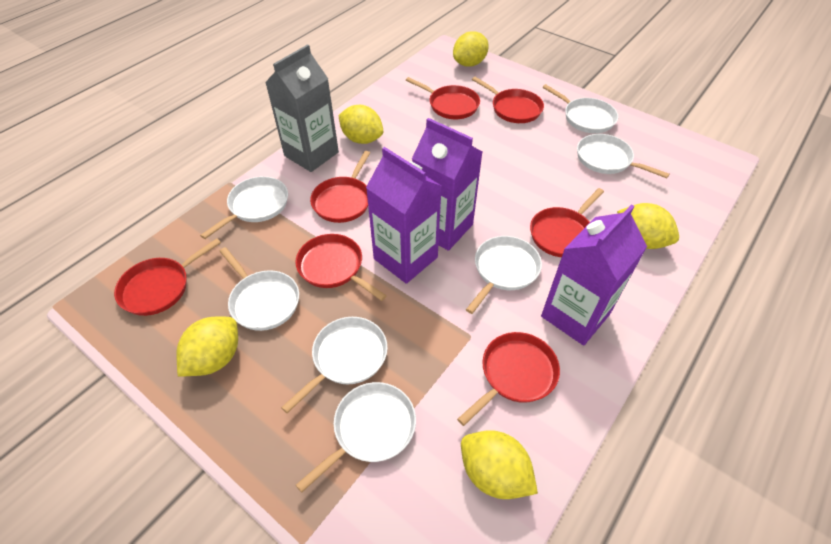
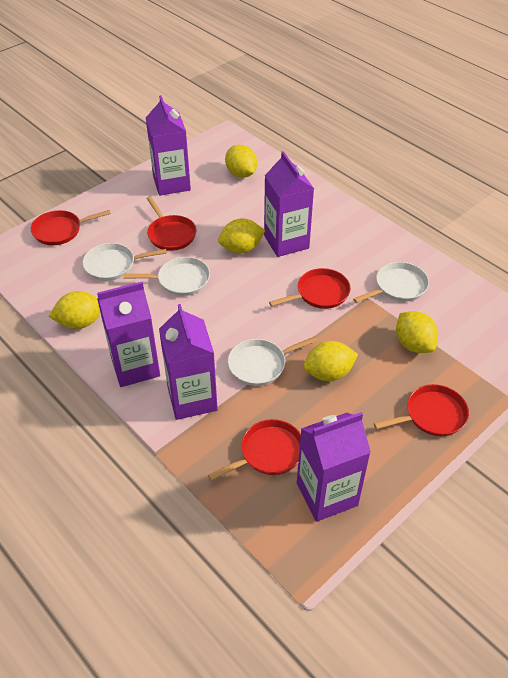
grey carton: 1 -> 0
purple carton: 3 -> 5
red pan: 7 -> 5
white pan: 7 -> 4

